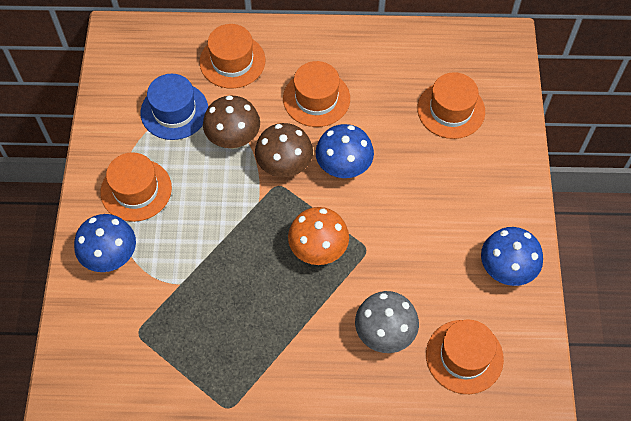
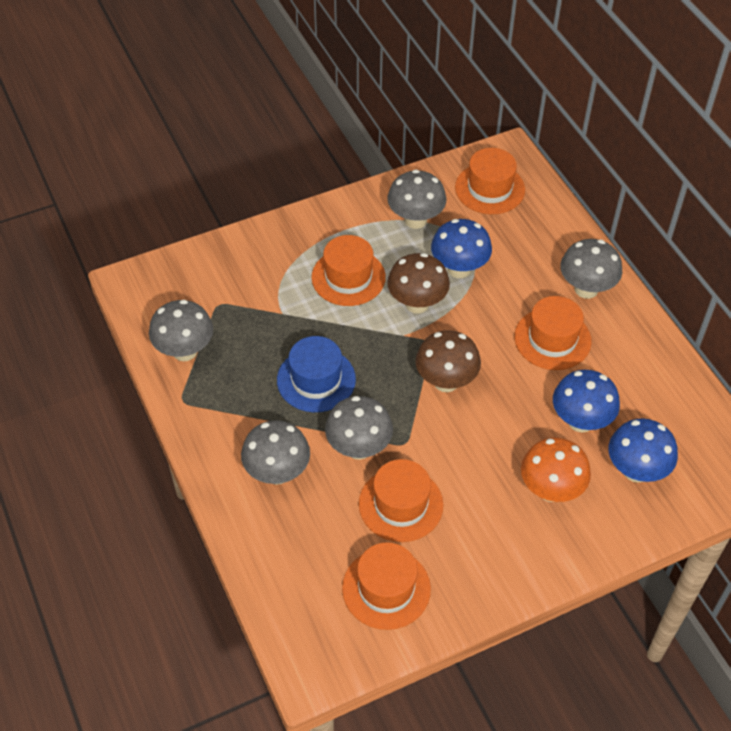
grey mushroom: 1 -> 5

